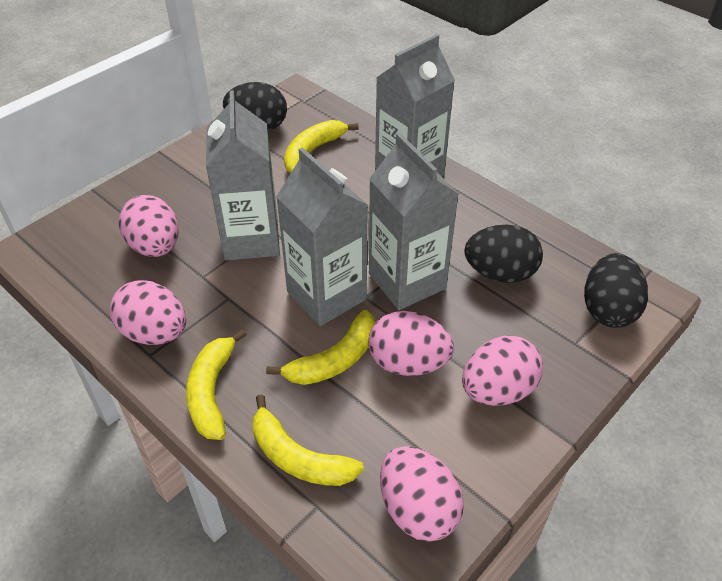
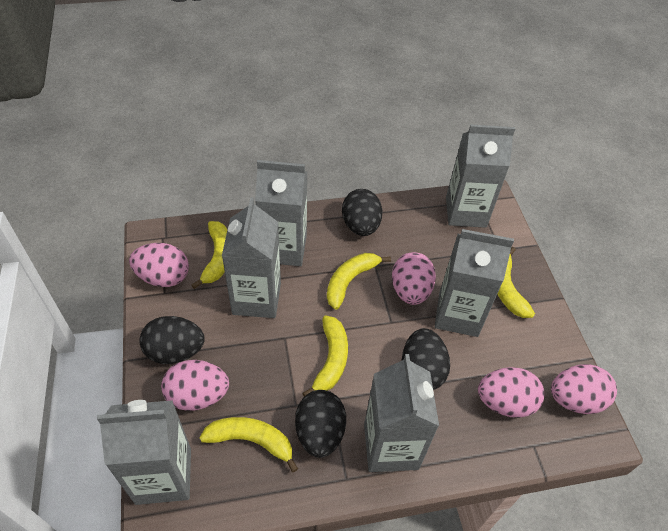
black egg: 3 -> 4
grey carton: 4 -> 6
yellow banana: 4 -> 5

